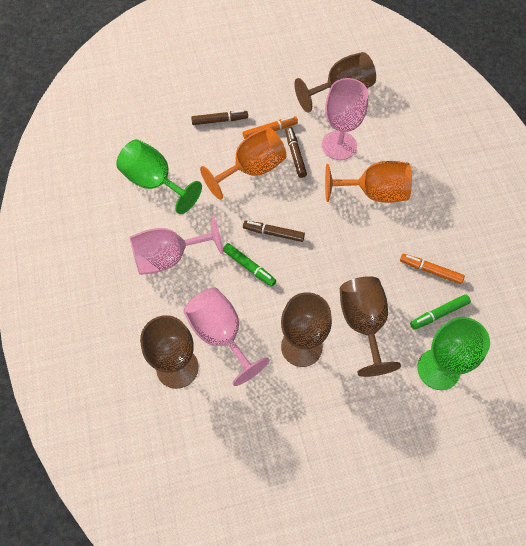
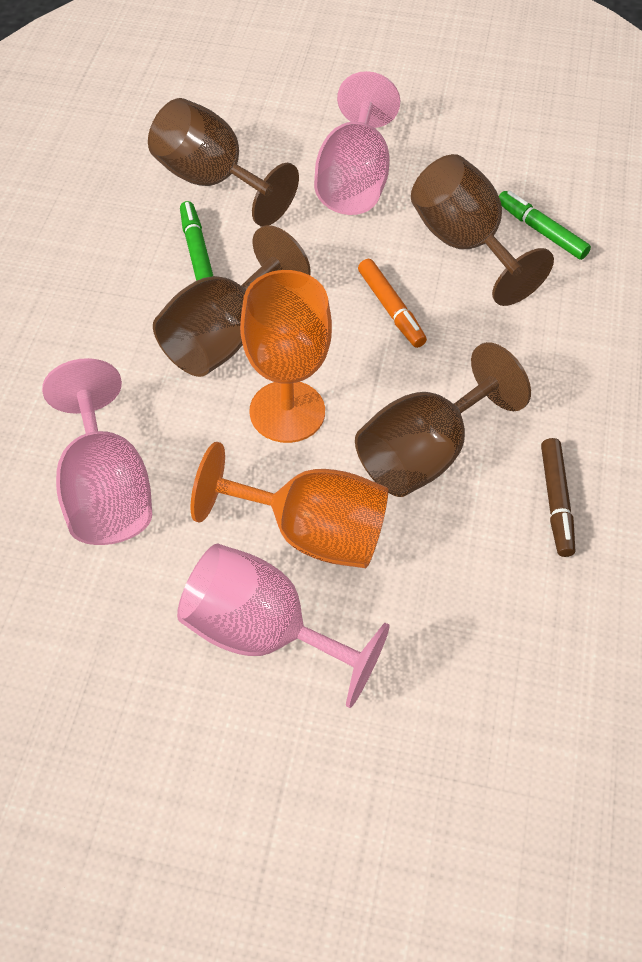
brown marker: 3 -> 1
green goblet: 2 -> 0
orange marker: 2 -> 1

